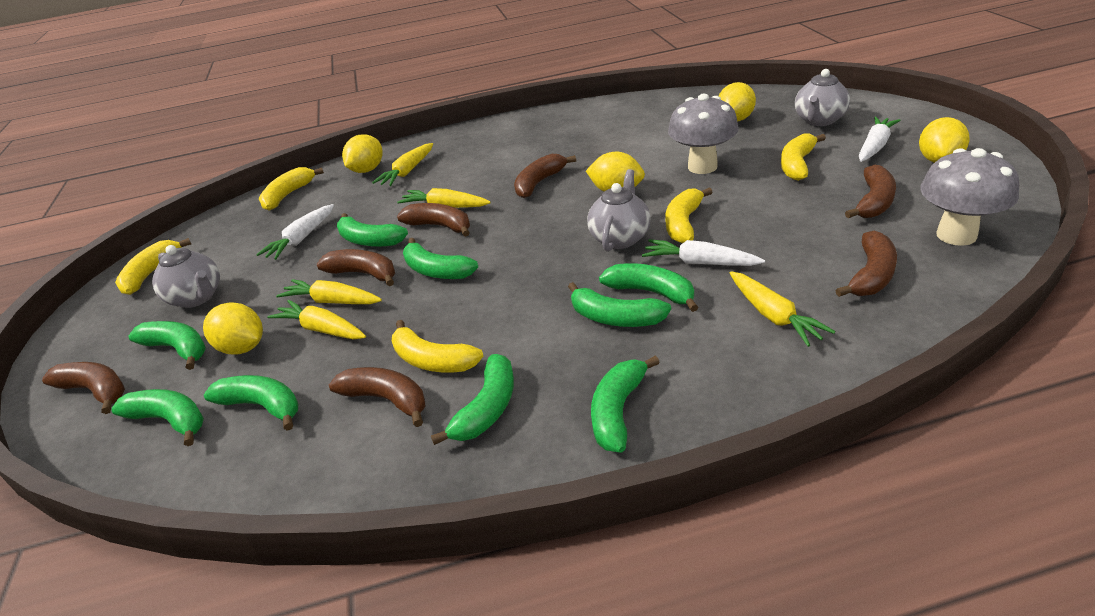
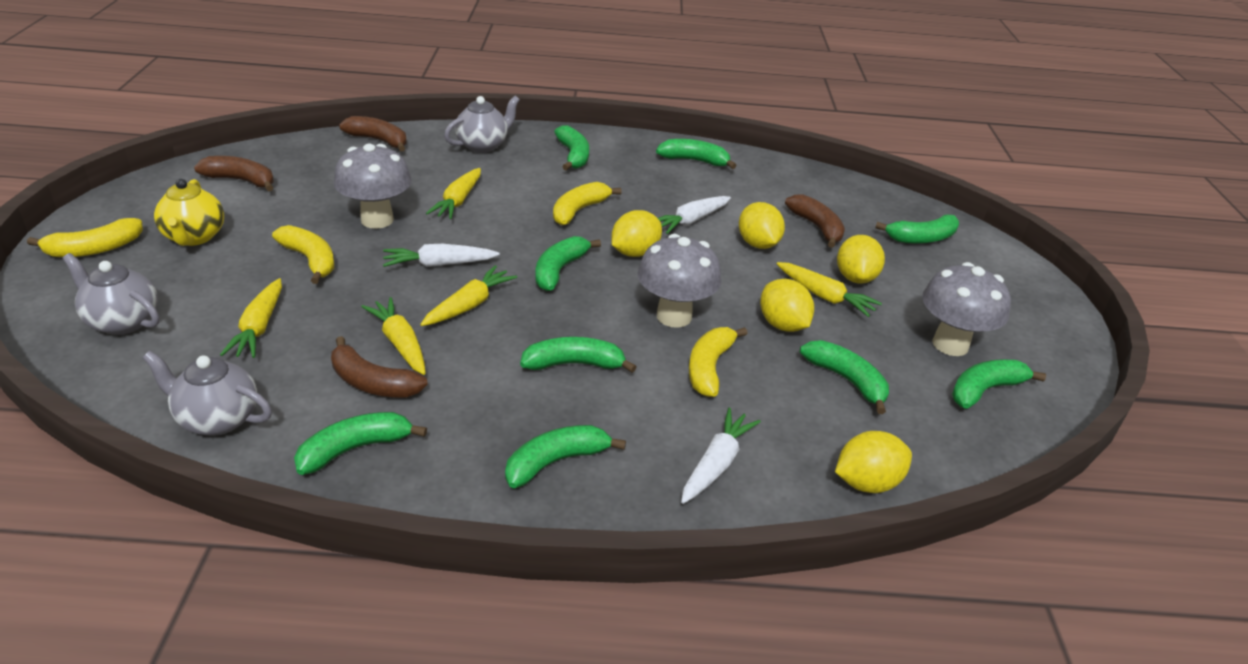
brown banana: 7 -> 4
grey mushroom: 2 -> 3
yellow banana: 5 -> 4
yellow teapot: 0 -> 1

